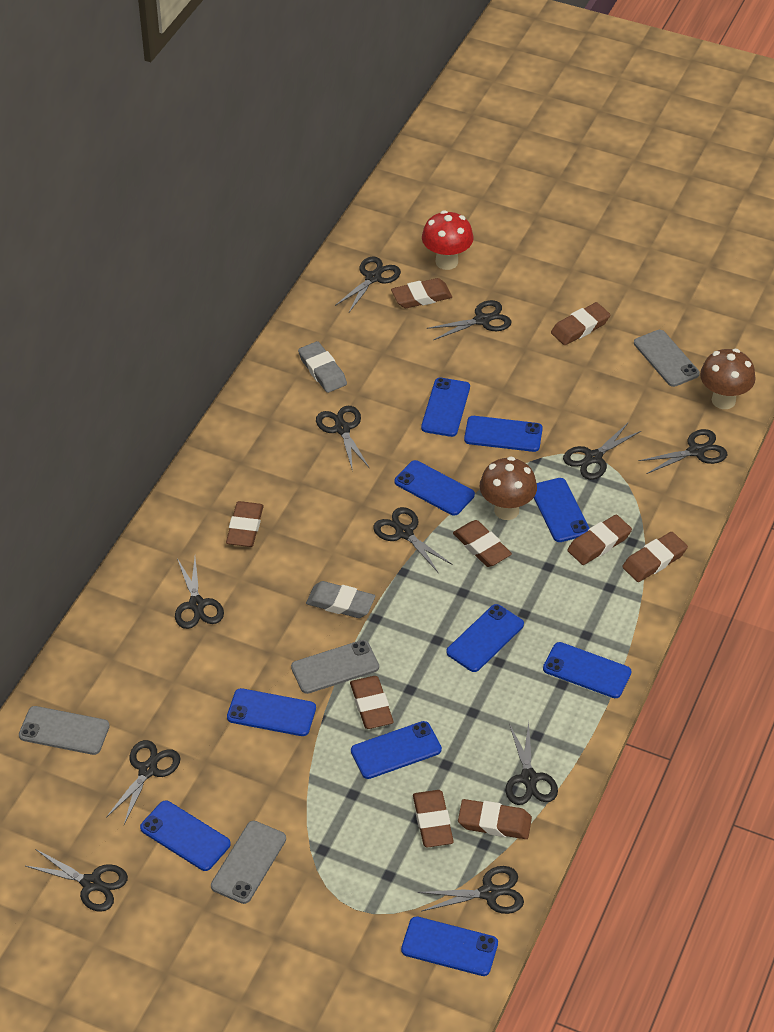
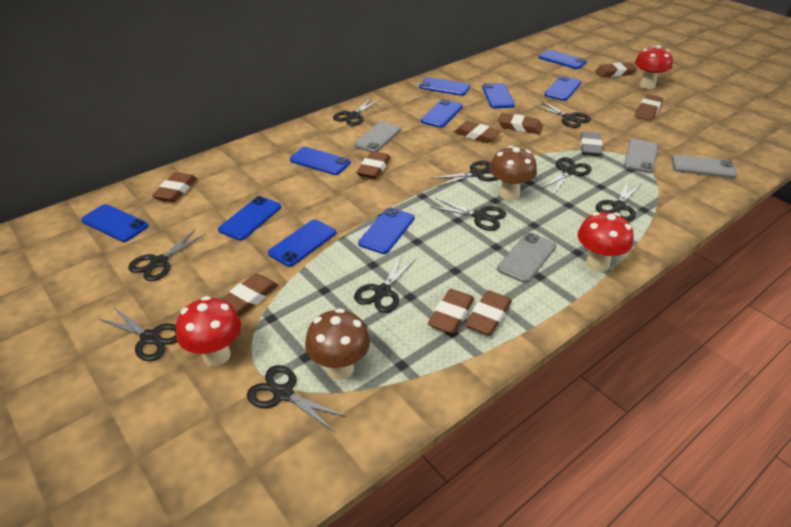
black scissors: 11 -> 10
grey eraser: 2 -> 1
red mushroom: 1 -> 3

